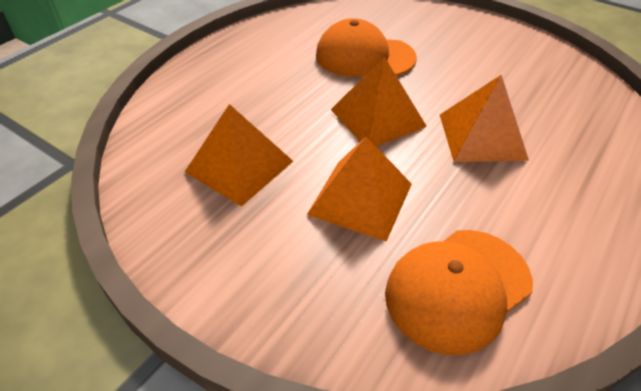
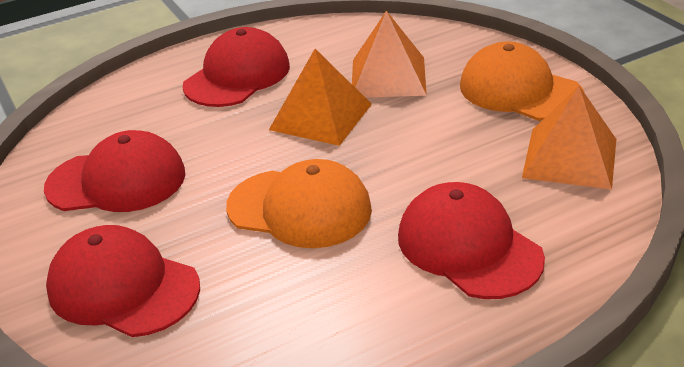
orange pyramid: 4 -> 3
red cap: 0 -> 4

